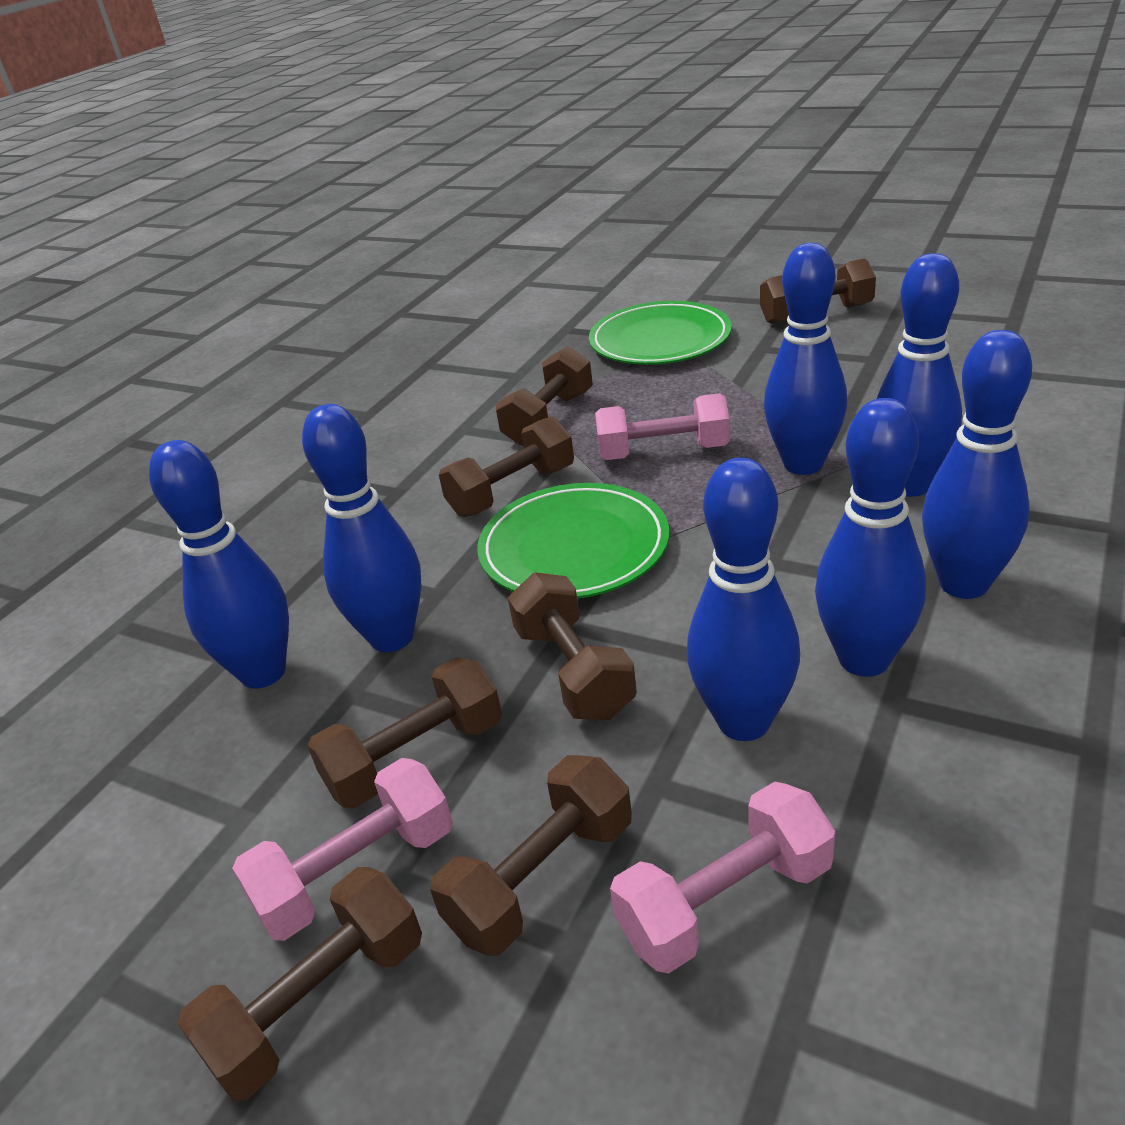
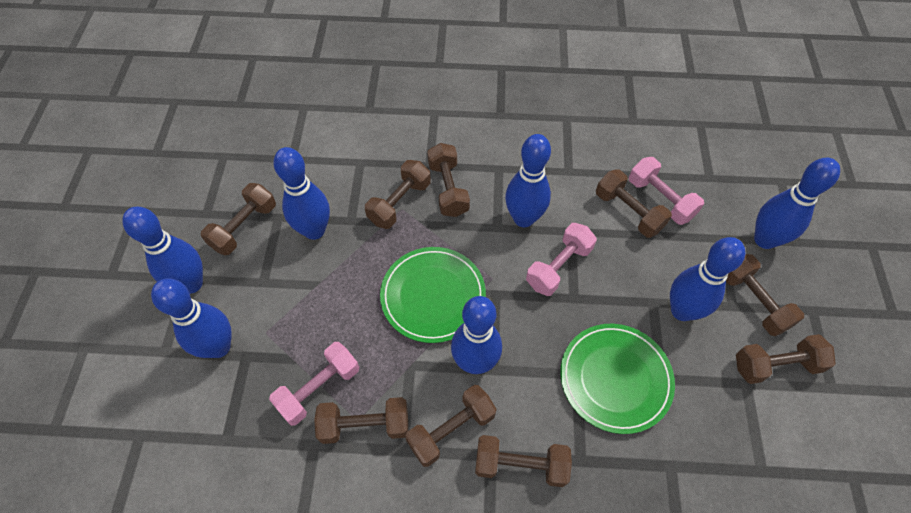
brown dumbbell: 7 -> 9

